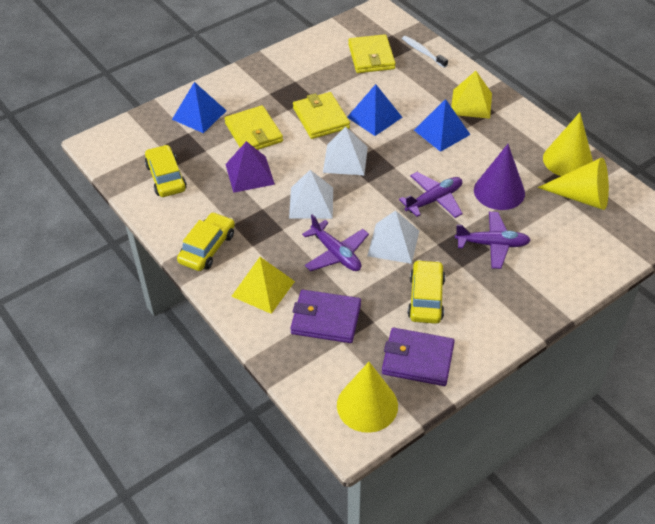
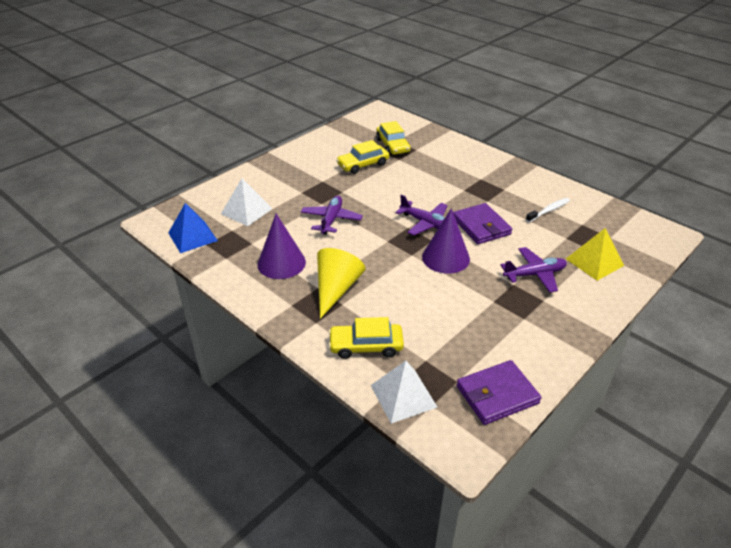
blue pyramid: 3 -> 1
purple cone: 1 -> 2
purple pyramid: 1 -> 0
white pyramid: 3 -> 2
yellow cone: 3 -> 1
yellow pyramid: 2 -> 1
yellow wallet: 3 -> 0

